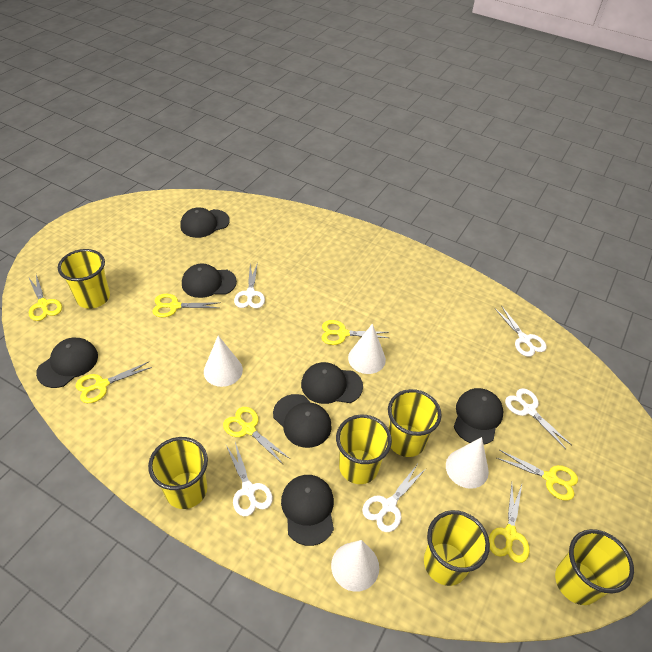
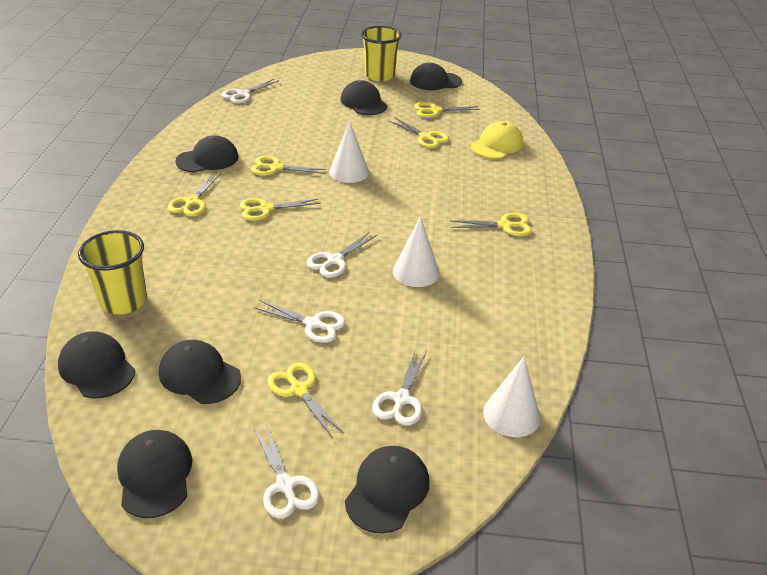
white cone: 4 -> 3
yellow cap: 0 -> 1
yellow cup: 6 -> 2

